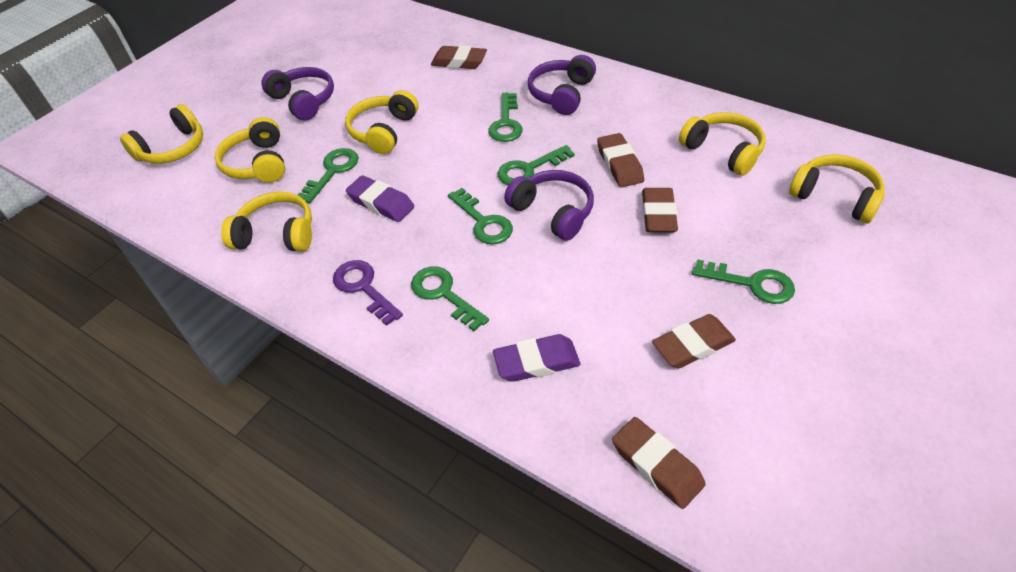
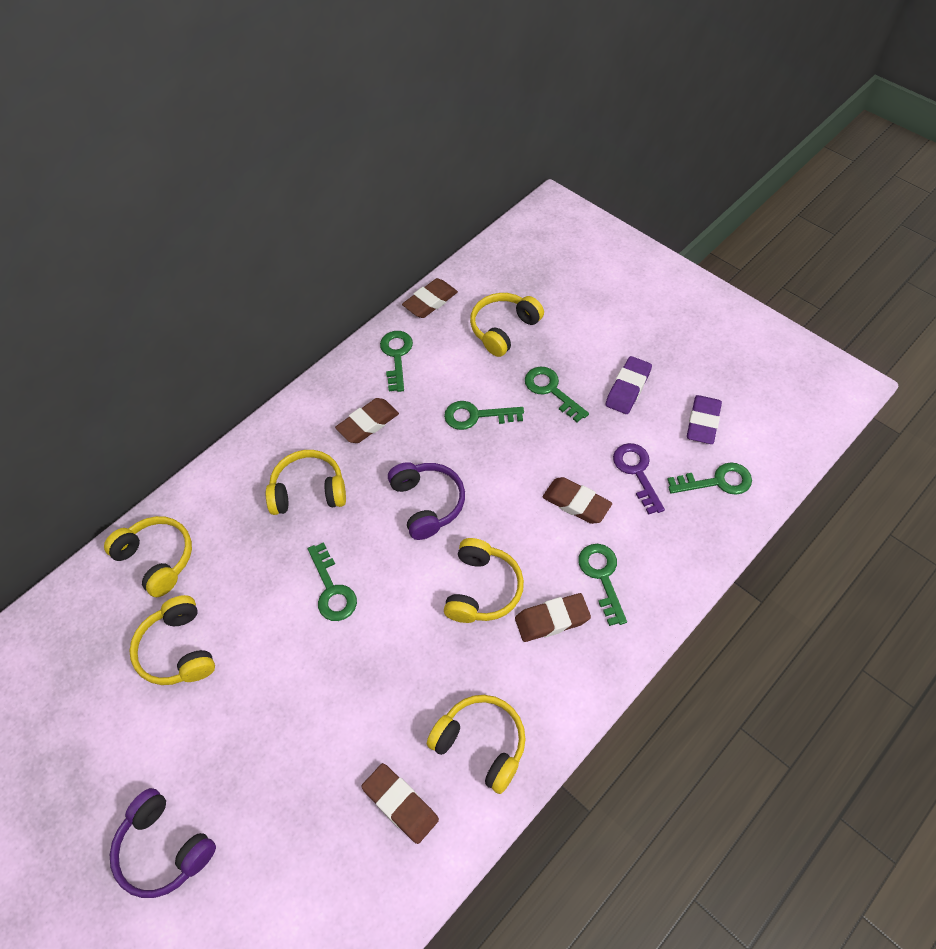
purple headphones: 3 -> 2

